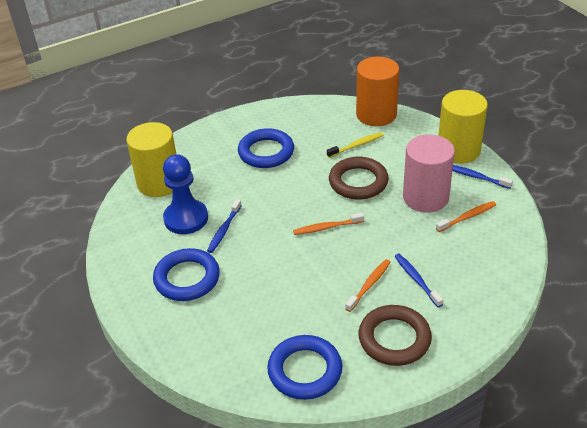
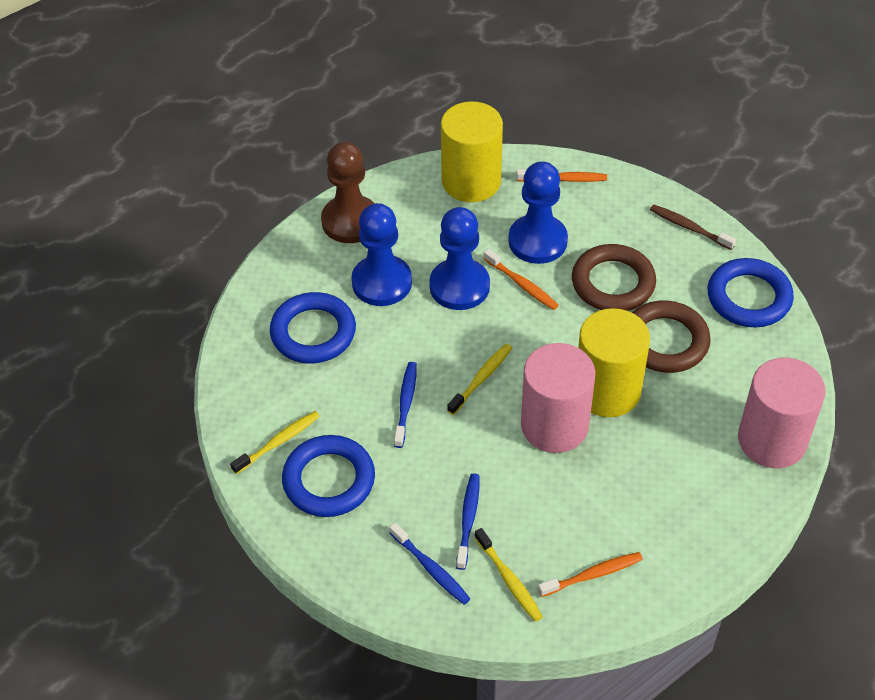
blue pawn: 1 -> 3
brown pawn: 0 -> 1
brown toothbrush: 0 -> 1
orange cylinder: 1 -> 0
pink cylinder: 1 -> 2
yellow toothbrush: 1 -> 3

